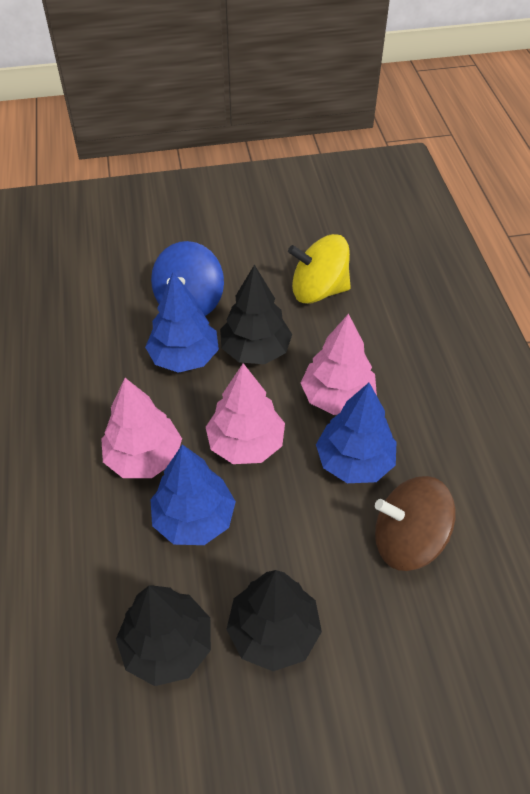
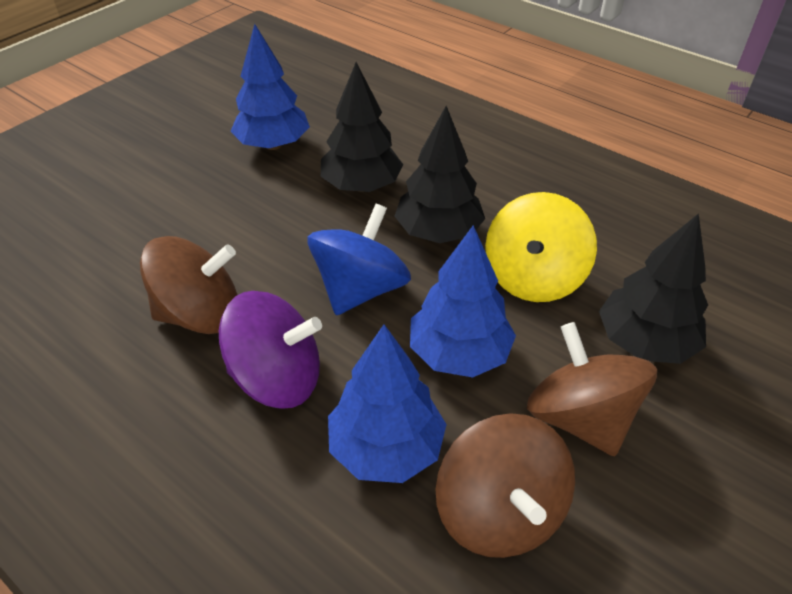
brown spinning top: 1 -> 3
pink tree: 3 -> 0
purple spinning top: 0 -> 1

